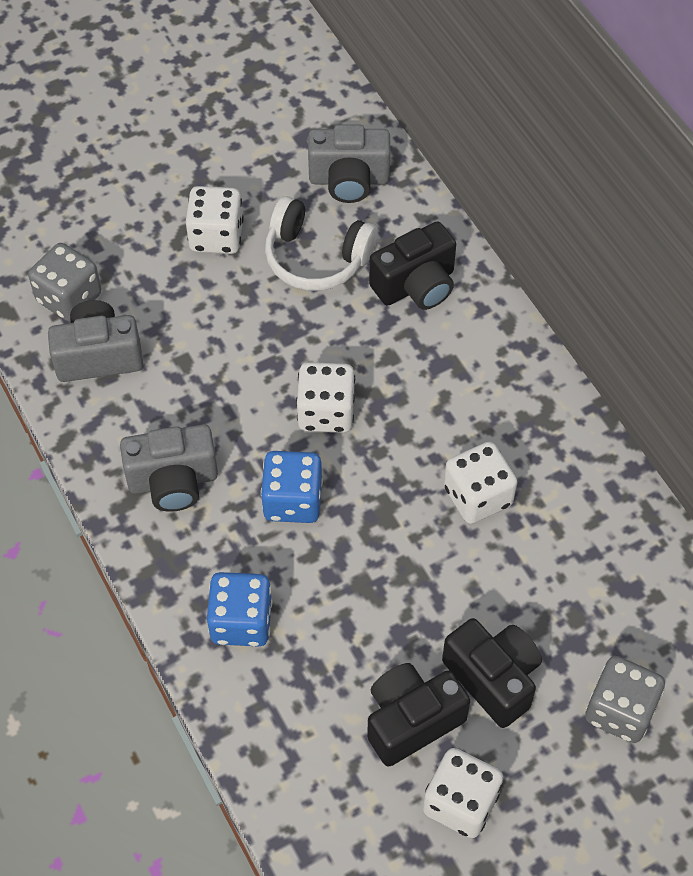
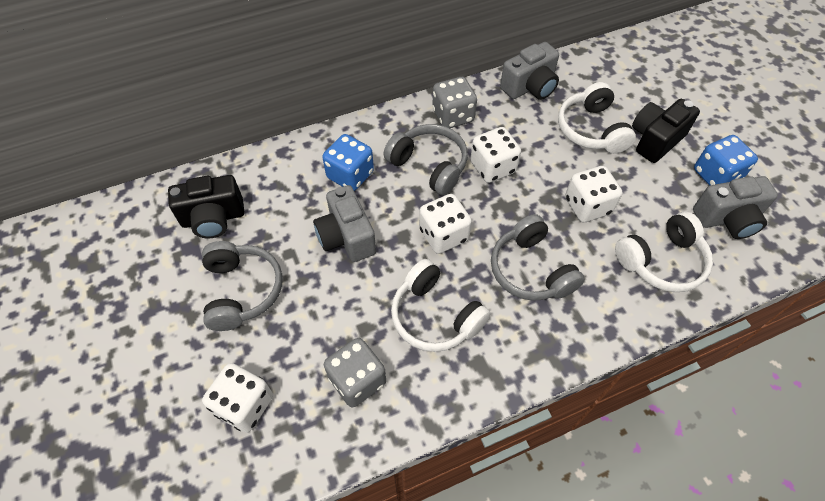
black camera: 3 -> 2
grey headphones: 0 -> 3
white headphones: 1 -> 3

